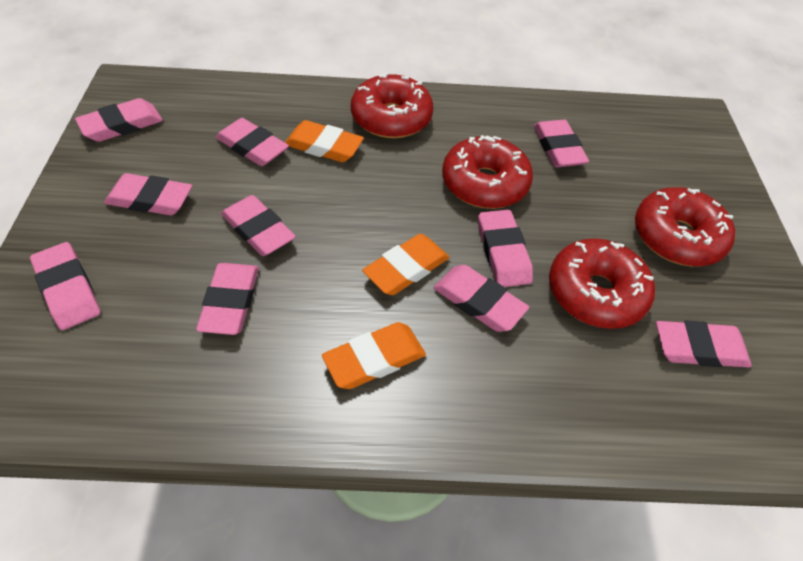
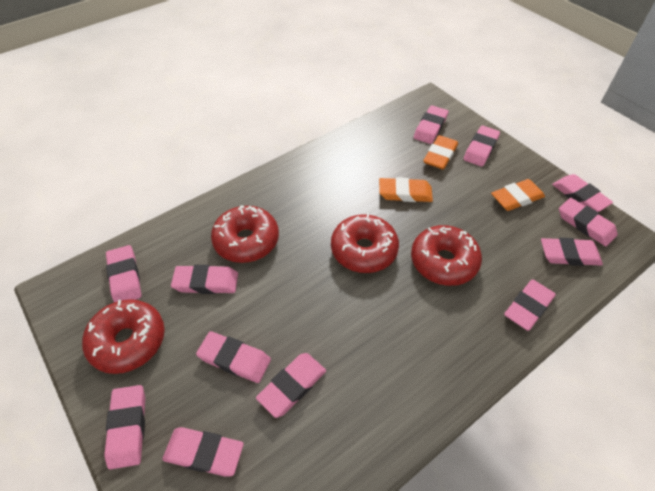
pink eraser: 10 -> 12

